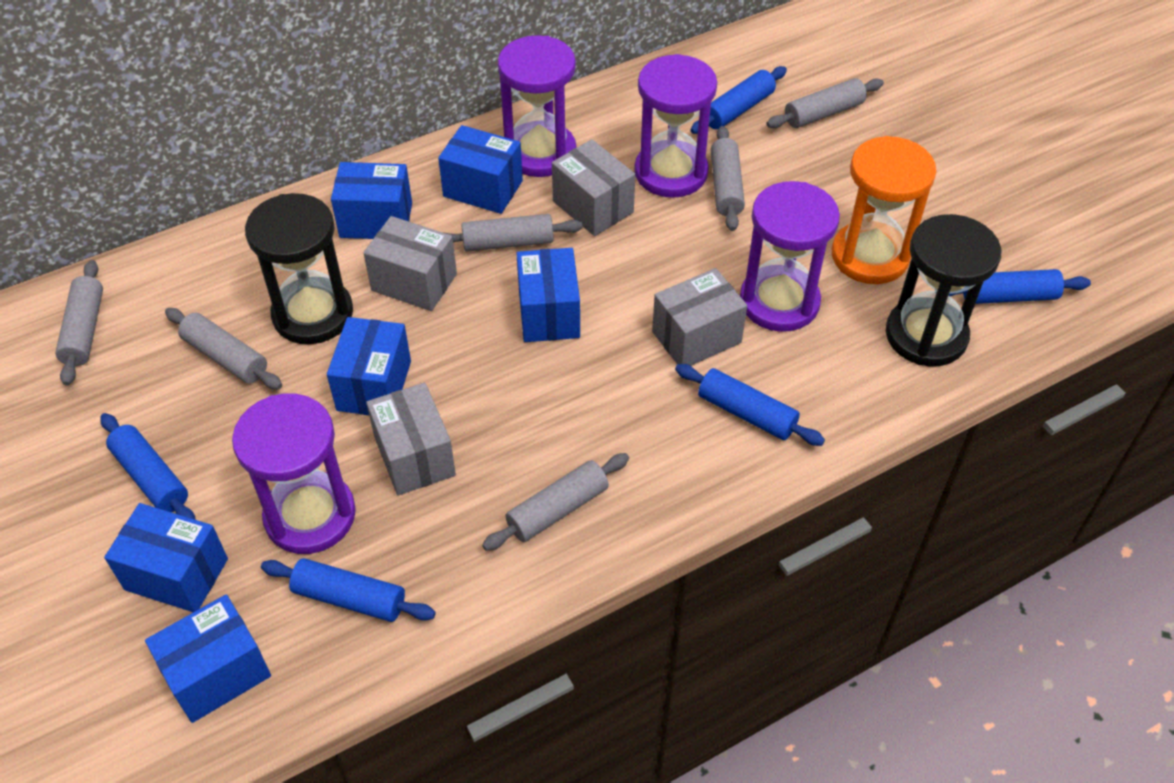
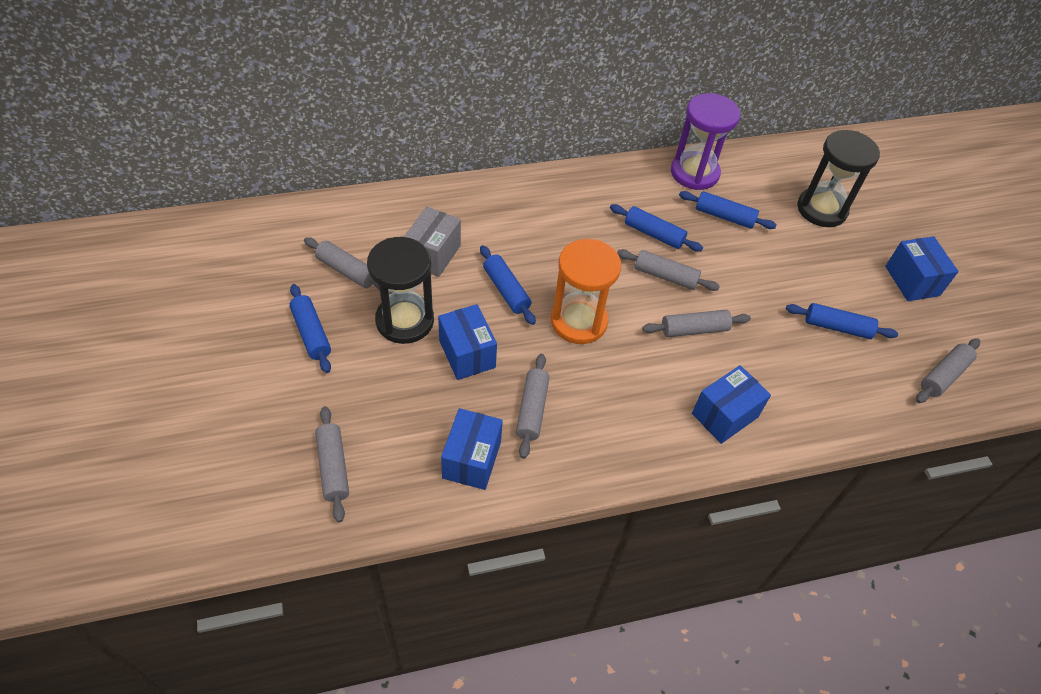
blue box: 6 -> 4
grey box: 4 -> 1
purple hourglass: 4 -> 1

